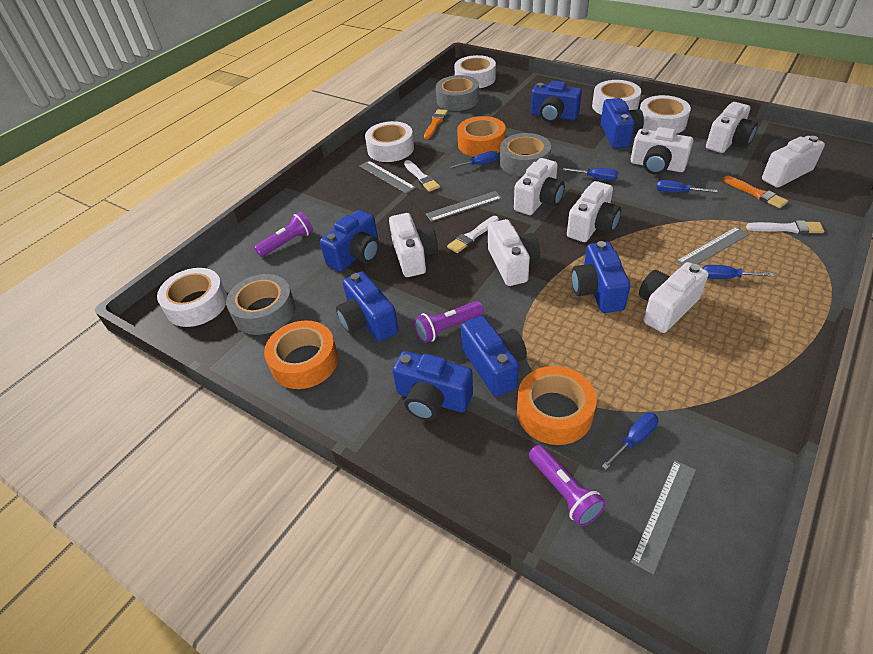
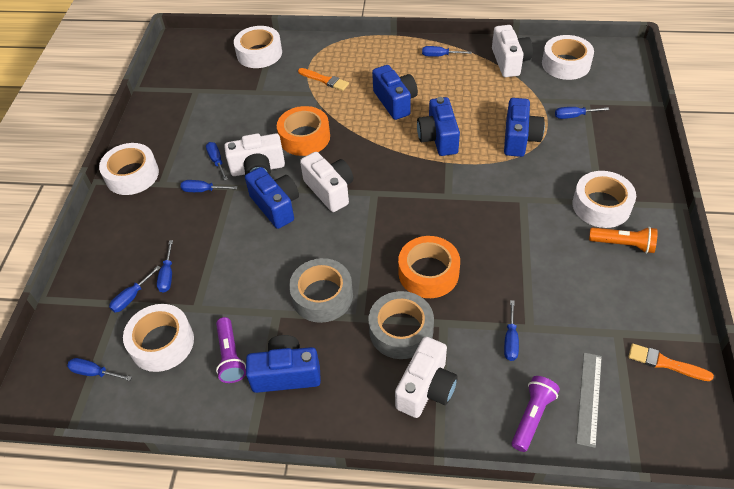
blue camera: 7 -> 5
blue screwdriver: 5 -> 8
grey ruler: 4 -> 1
grey tape: 3 -> 2
orange flashlight: 0 -> 1
orange tape: 3 -> 2
purple flashlight: 3 -> 2
white brush: 3 -> 0
white camera: 8 -> 4

